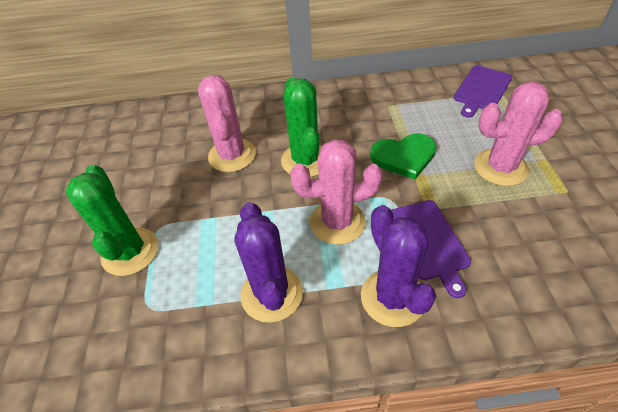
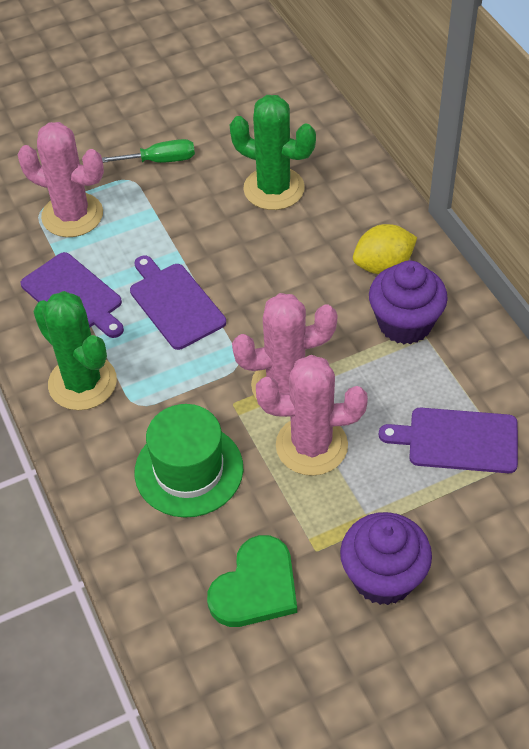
green hat: 0 -> 1
green screwdriver: 0 -> 1
purple cactus: 2 -> 0
purple cupcake: 0 -> 2
purple cutting board: 2 -> 3
yellow lemon: 0 -> 1

